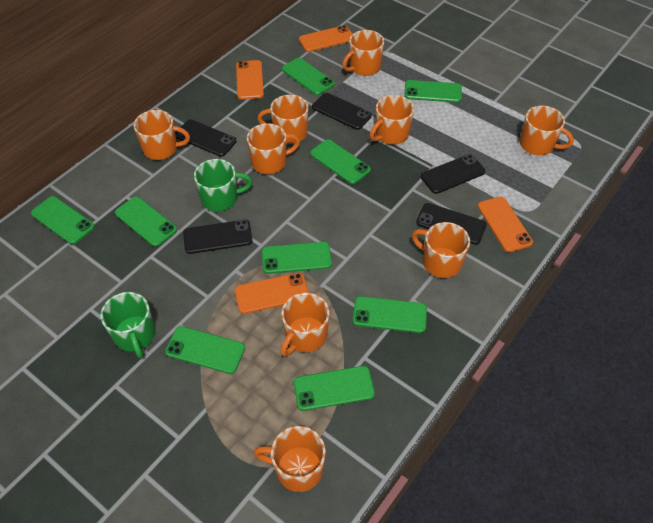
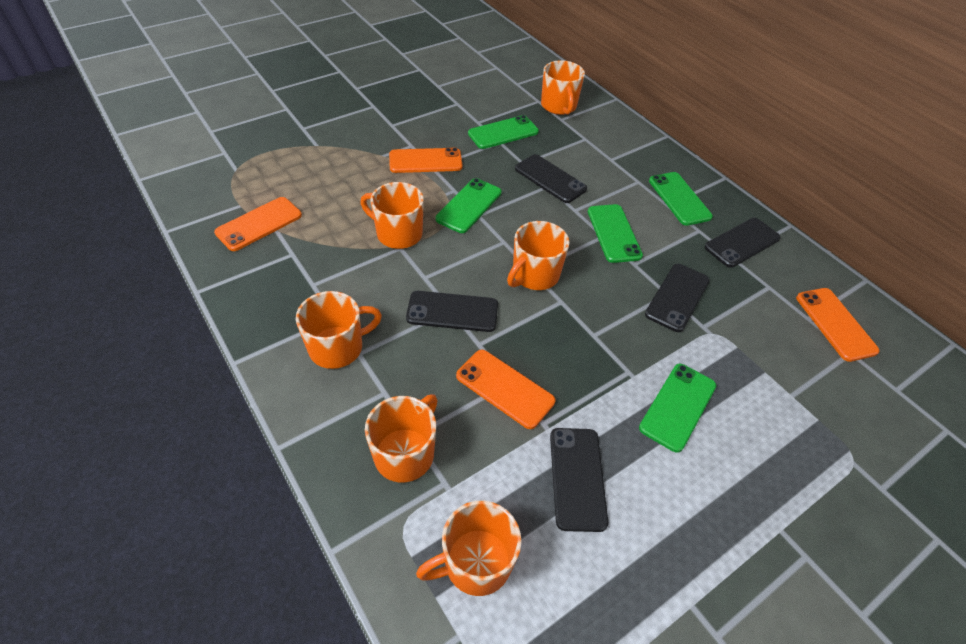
green mug: 2 -> 0
green phone: 9 -> 5
orange mug: 9 -> 6

